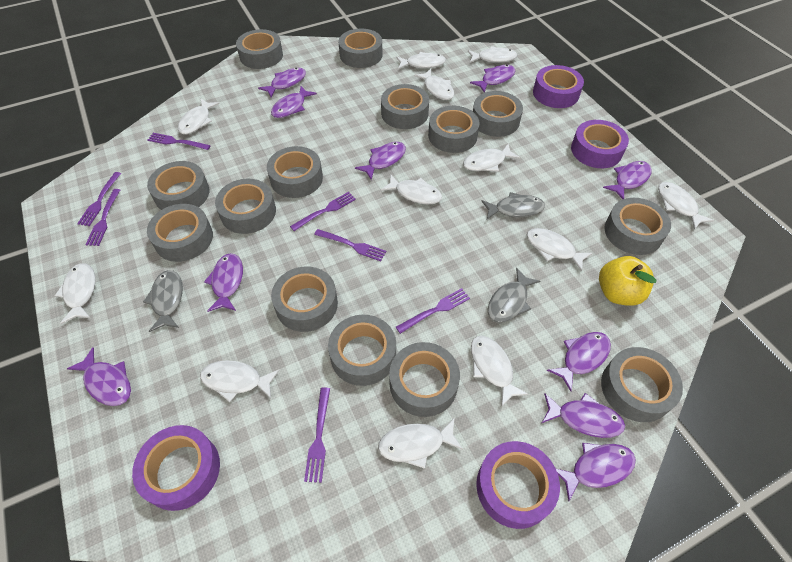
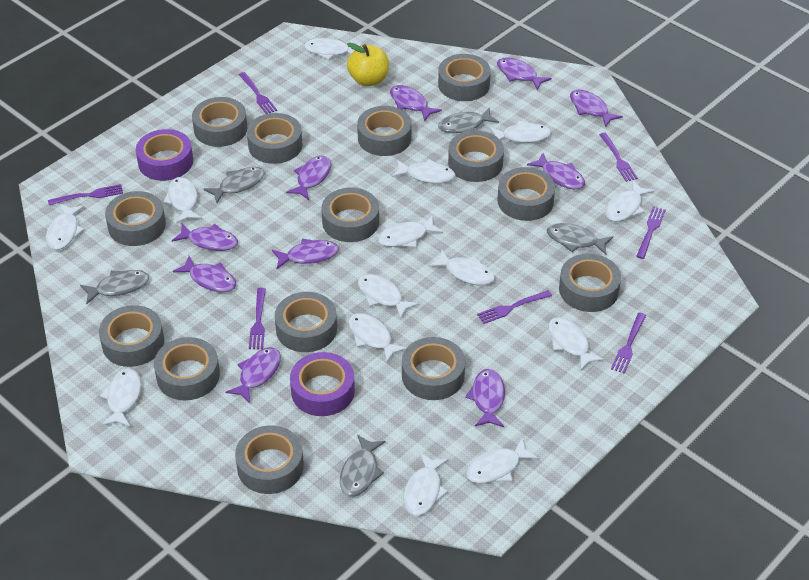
grey fish: 3 -> 5
purple tape: 4 -> 2
white fish: 12 -> 14

